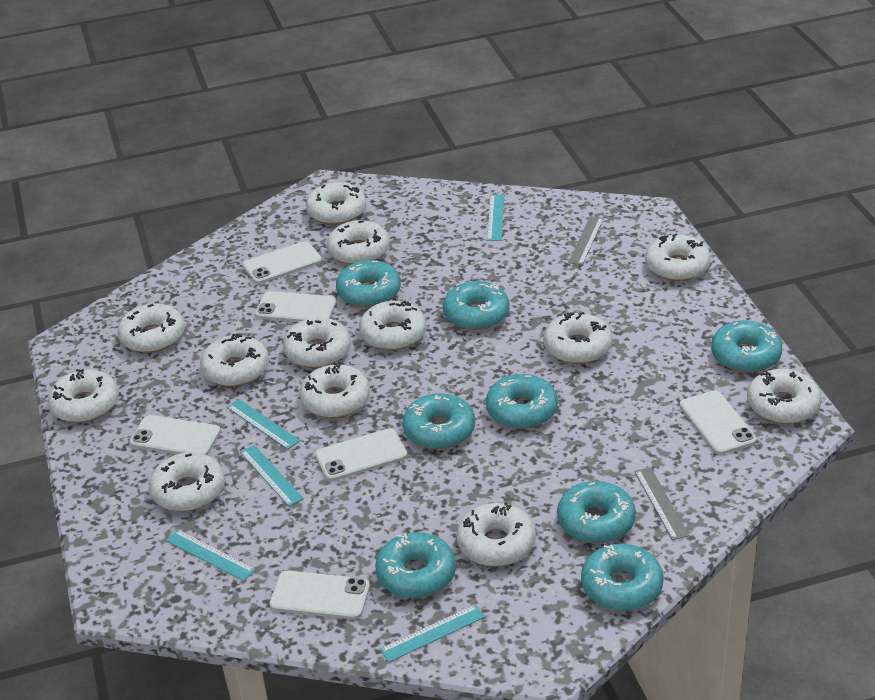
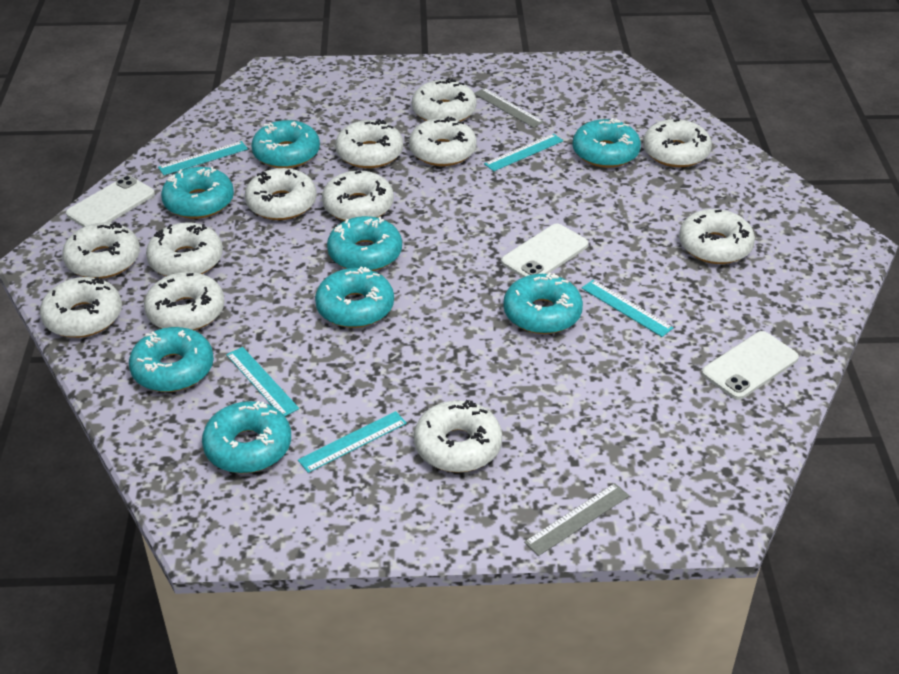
white donut: 13 -> 12
white phone: 6 -> 3

